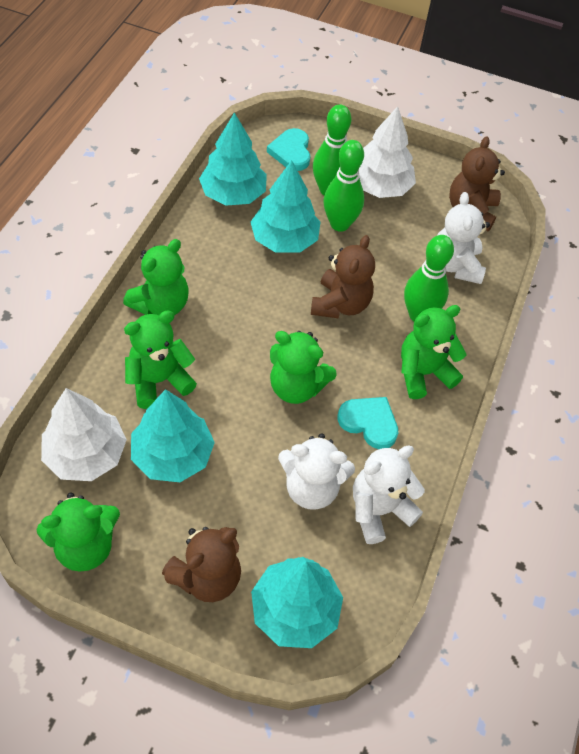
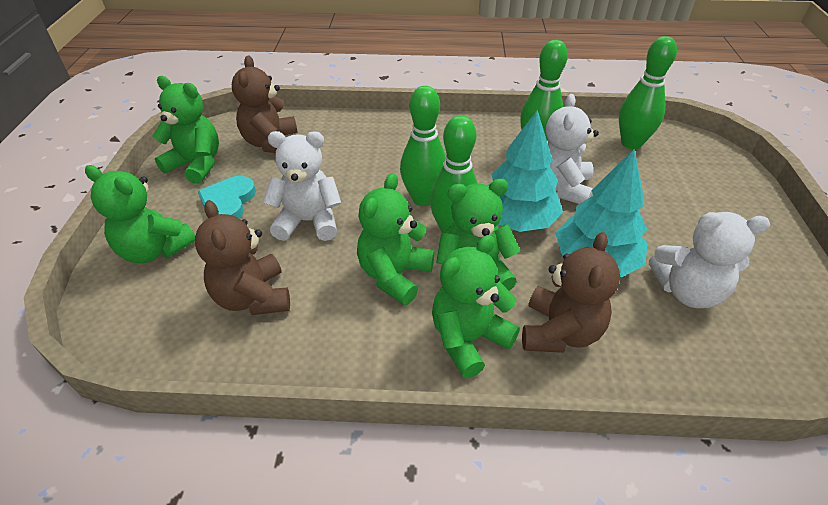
green bowling pin: 3 -> 4
turquoise heart: 2 -> 1
turquoise tree: 4 -> 2
white tree: 2 -> 0

